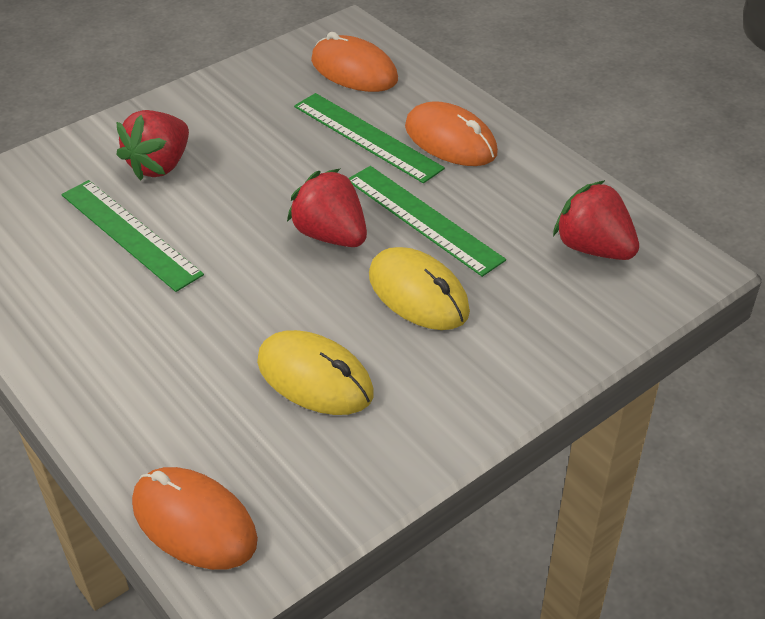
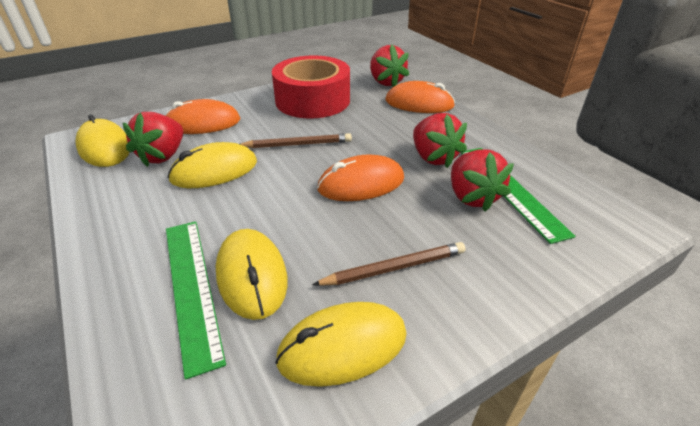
brown pencil: 0 -> 2
green ruler: 3 -> 2
red strawberry: 3 -> 4
red tape: 0 -> 1
yellow mouse: 2 -> 4

